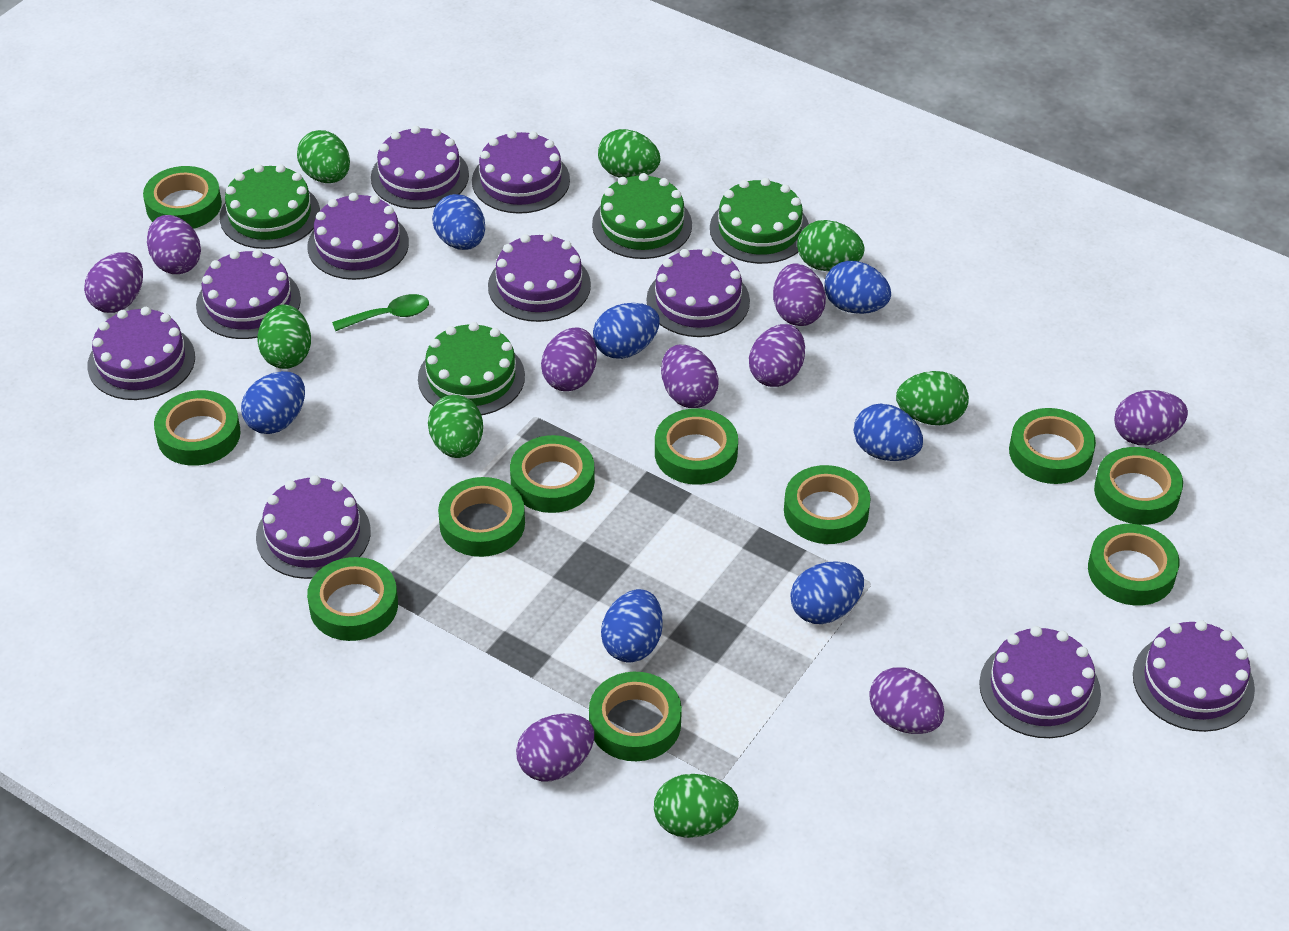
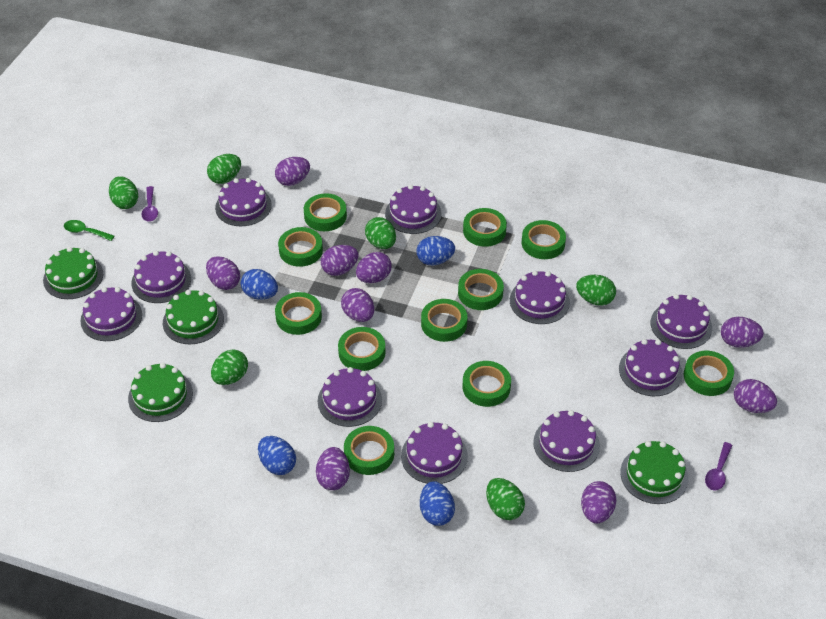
blue egg: 7 -> 4
green egg: 7 -> 6
purple spoon: 0 -> 2

